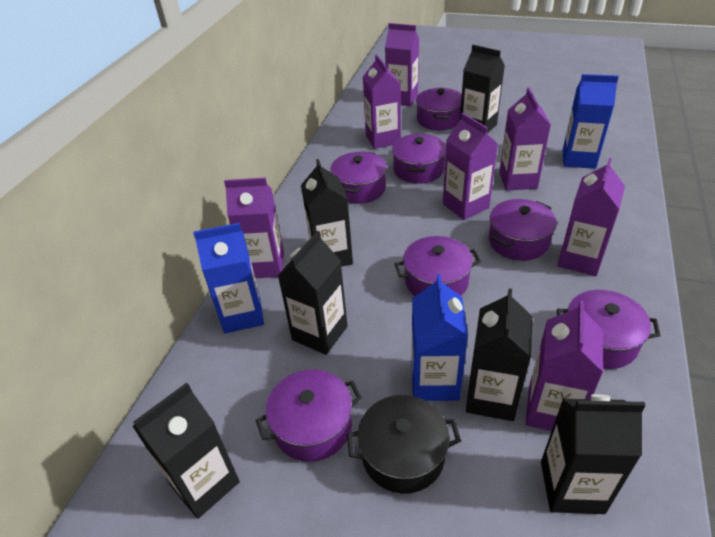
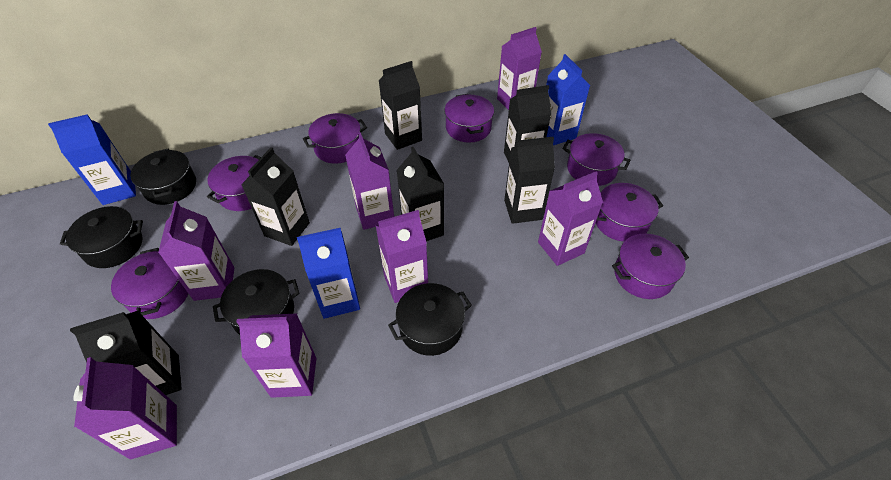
black pot: 1 -> 4

